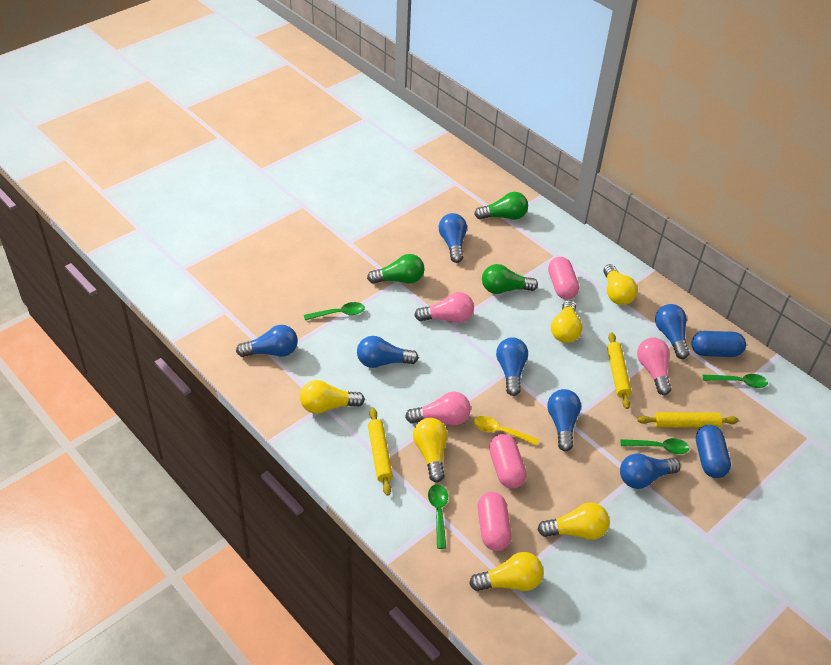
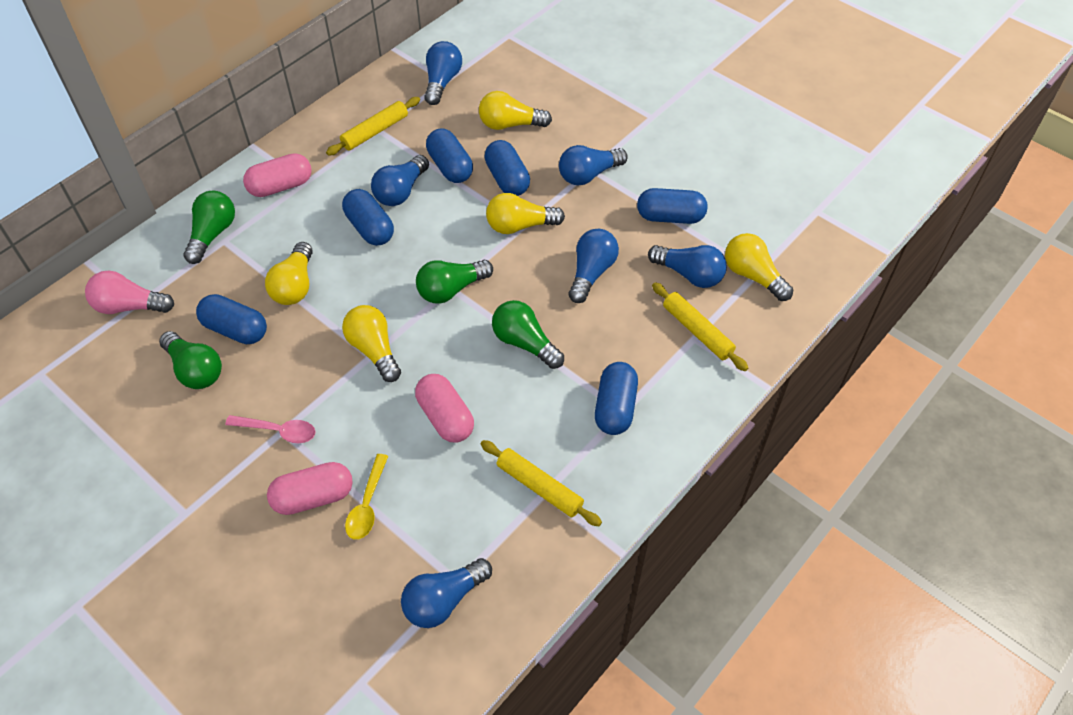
blue capsule: 2 -> 6
blue light bulb: 7 -> 6
green light bulb: 3 -> 4
green spoon: 4 -> 0
pink light bulb: 3 -> 1
pink spoon: 0 -> 1
yellow light bulb: 6 -> 5

